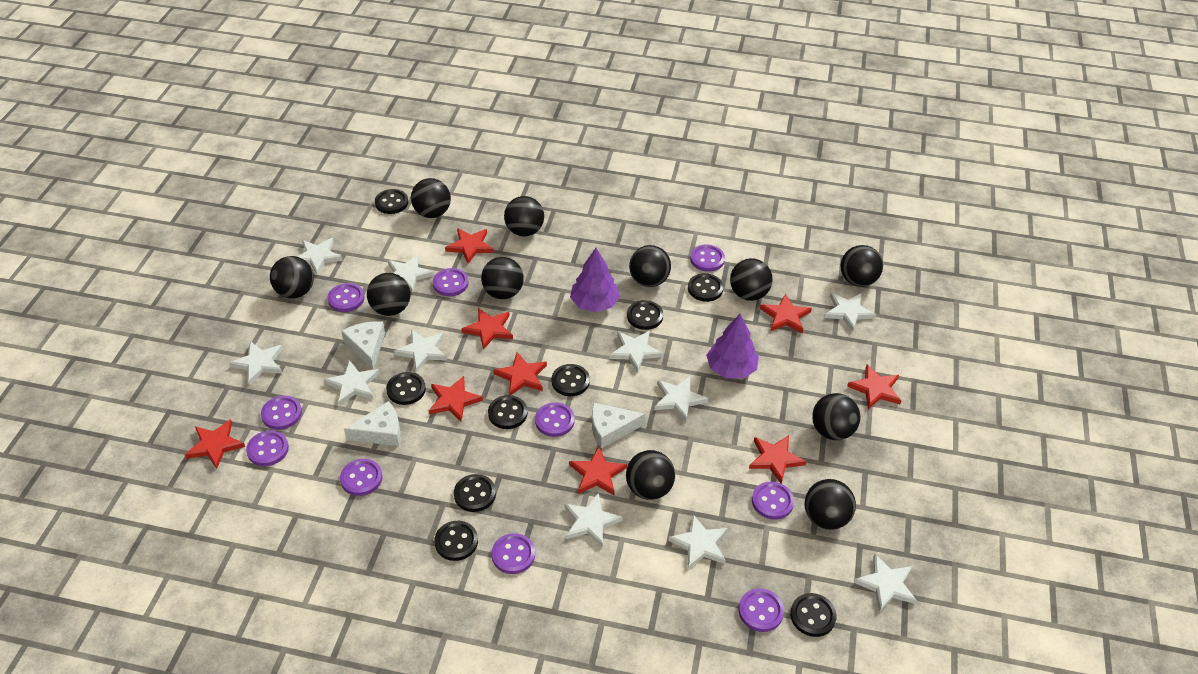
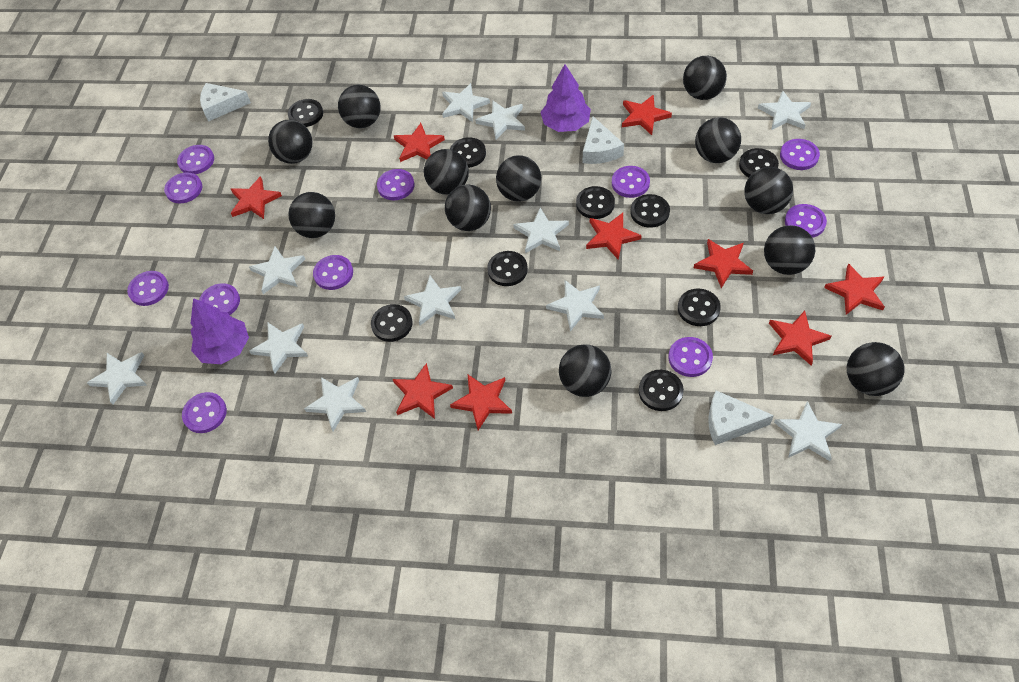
black ball: 11 -> 12
purple button: 10 -> 11

